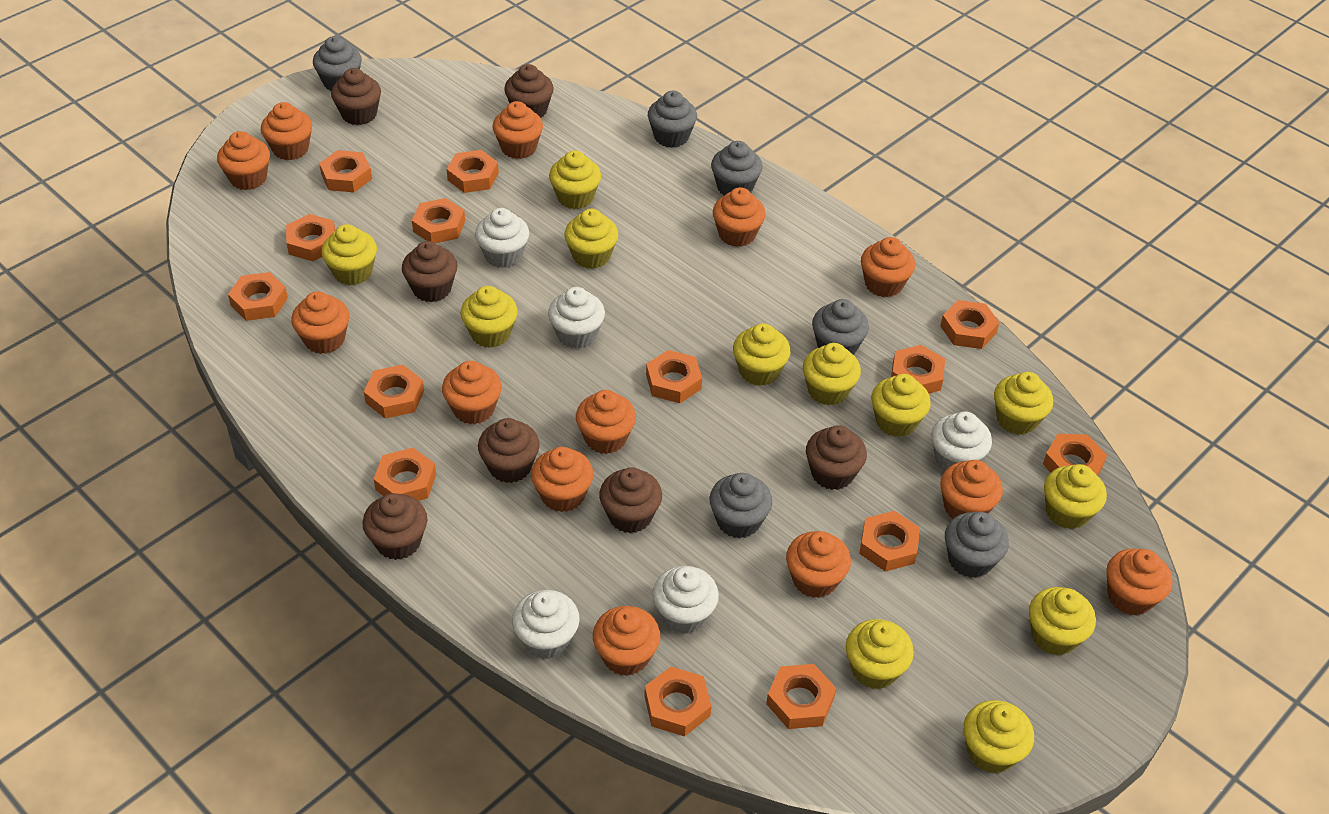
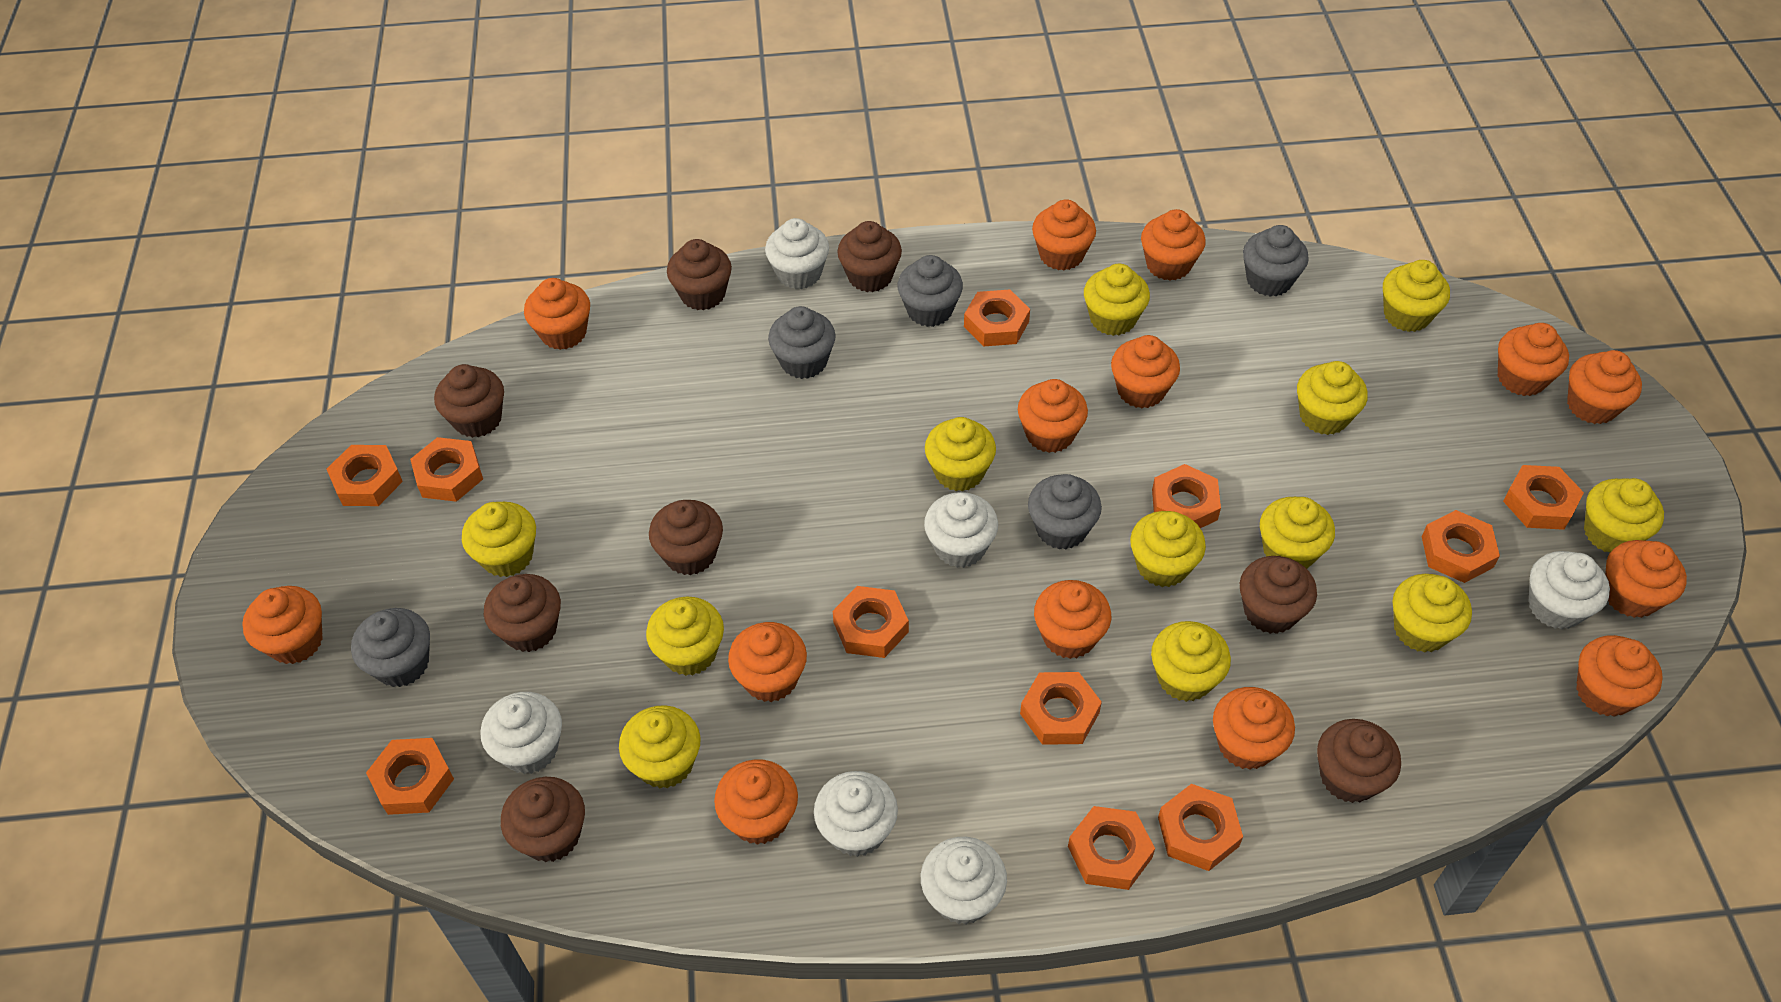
brown cupcake: 7 -> 8
grey cupcake: 6 -> 5
orange cupcake: 13 -> 14
orange nut: 14 -> 11
white cupcake: 5 -> 6

